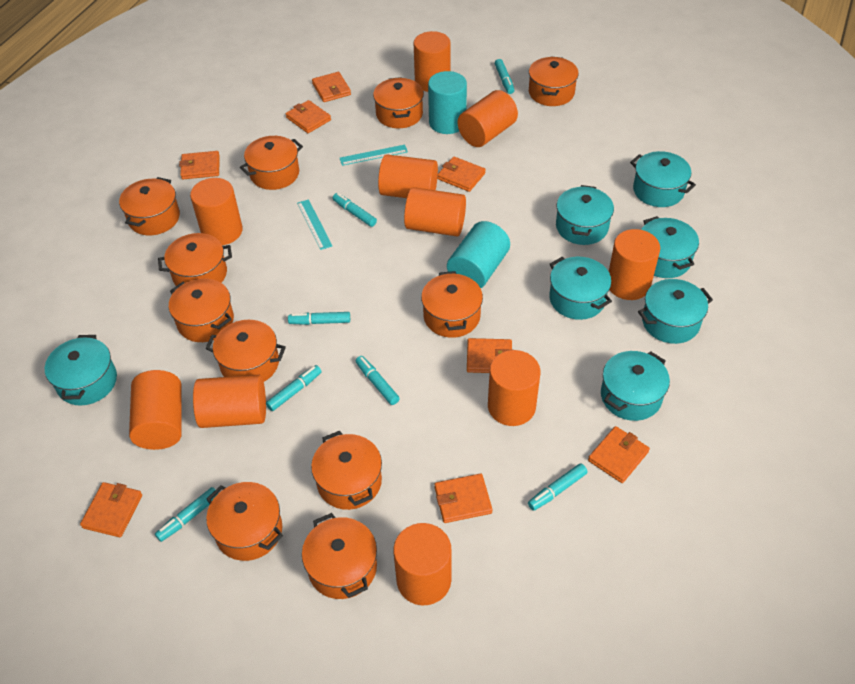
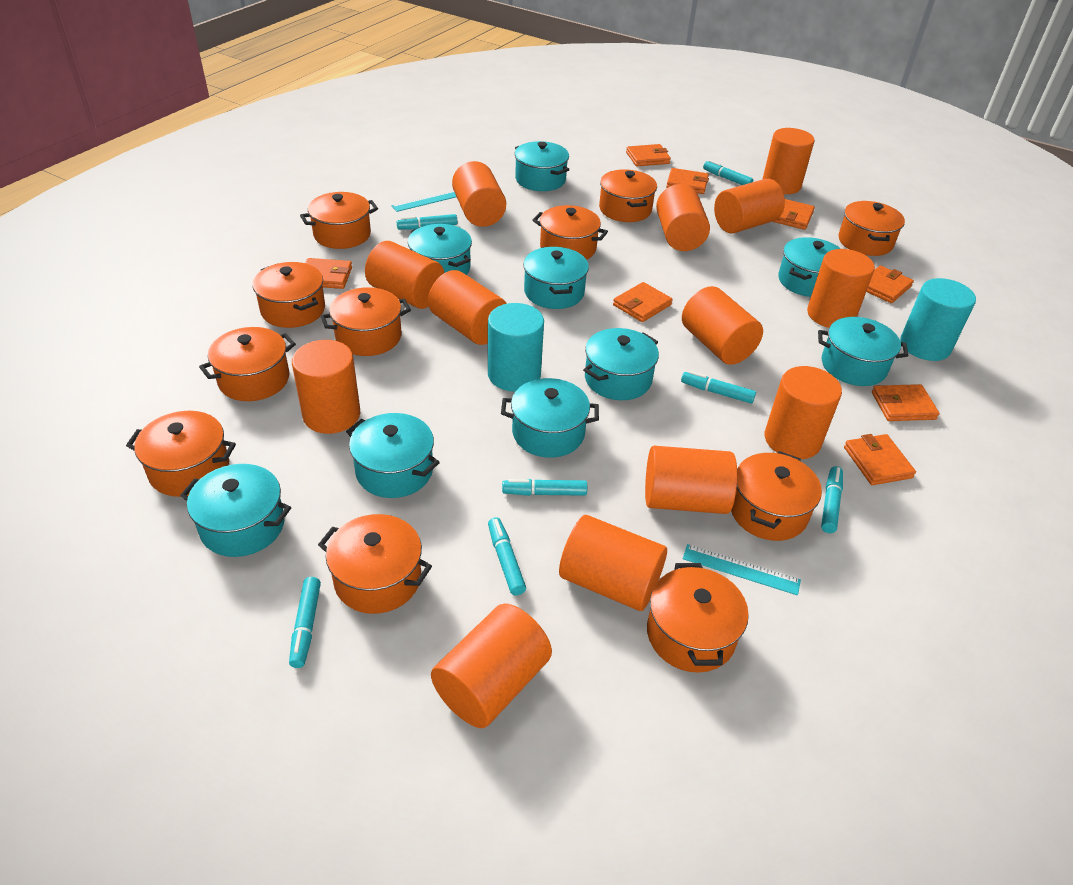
orange cylinder: 10 -> 13
turquoise pot: 7 -> 9

